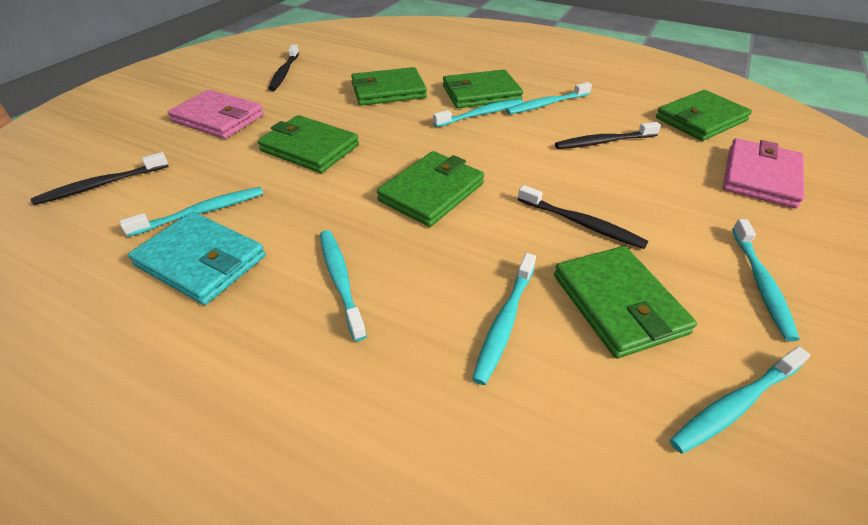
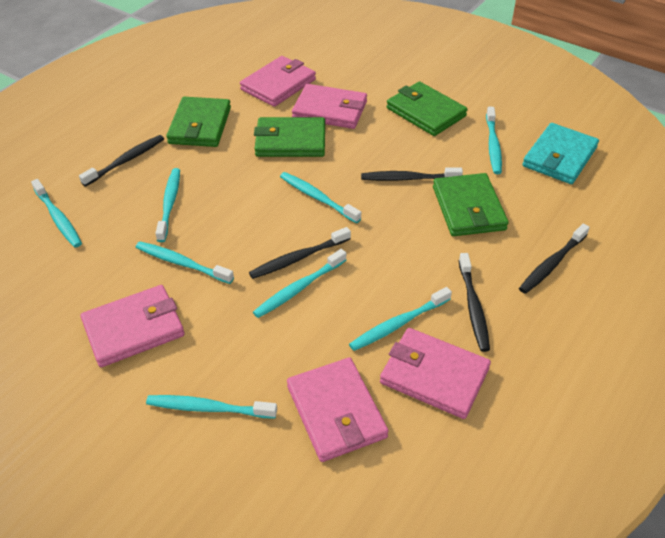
black toothbrush: 4 -> 5
green wallet: 6 -> 4
pink wallet: 2 -> 5
turquoise toothbrush: 7 -> 8

